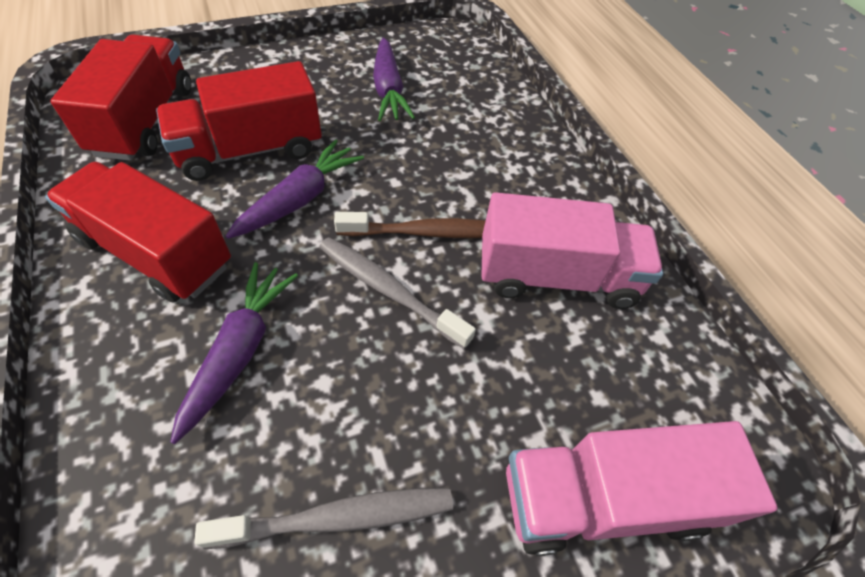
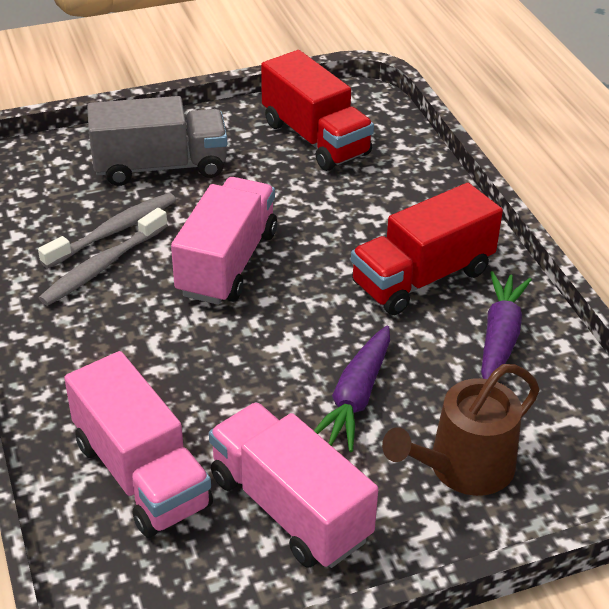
brown toothbrush: 1 -> 0
brown watering can: 0 -> 1
grey truck: 0 -> 1
pink truck: 2 -> 3
purple carrot: 3 -> 2
red truck: 3 -> 2

